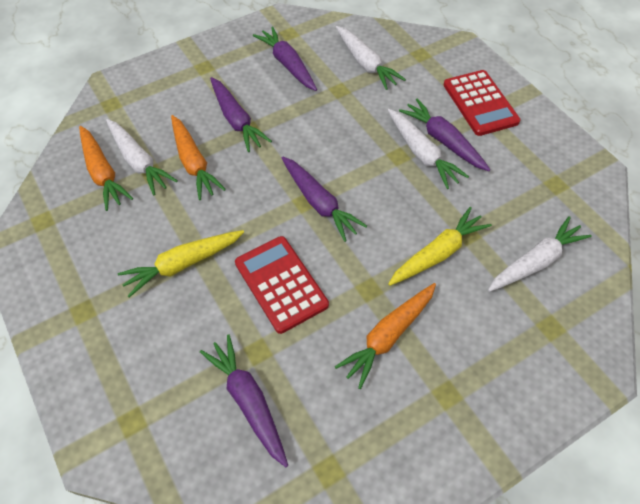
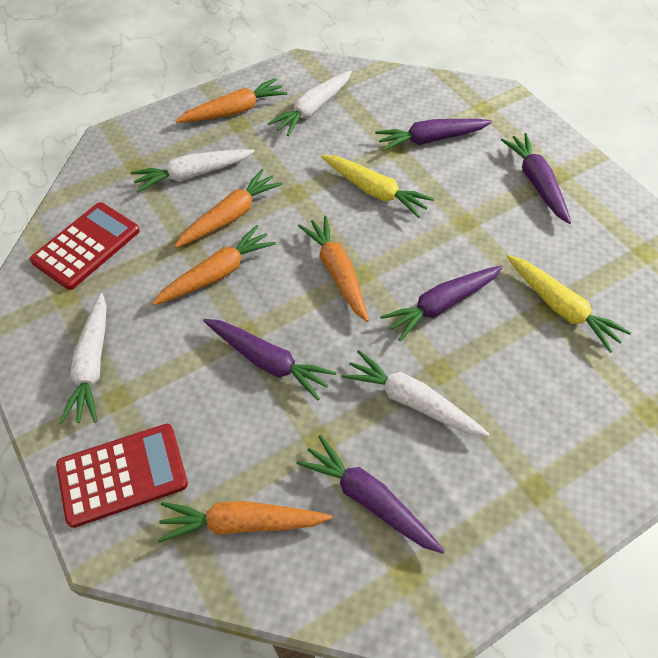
orange carrot: 3 -> 5

